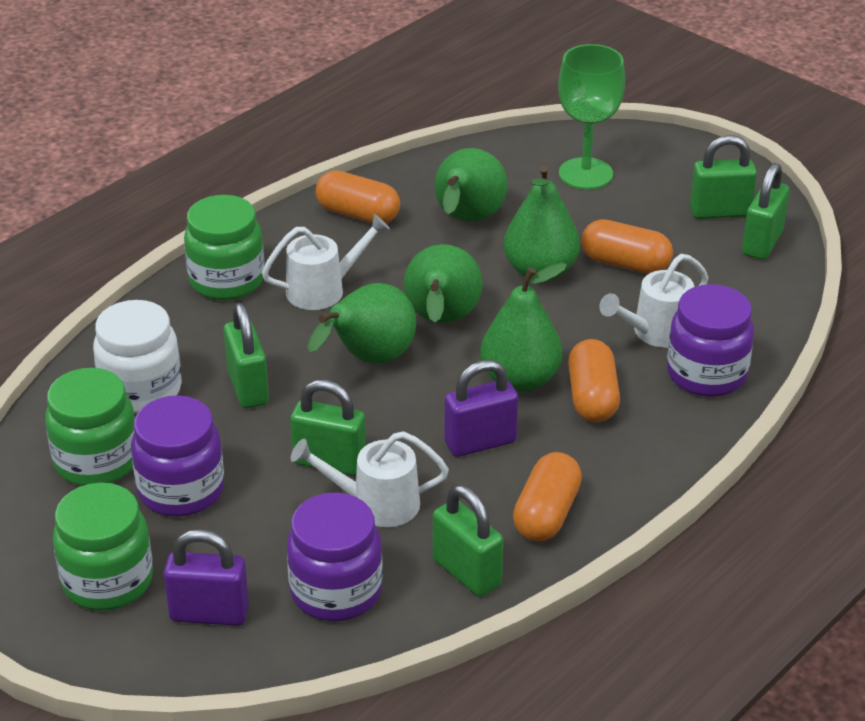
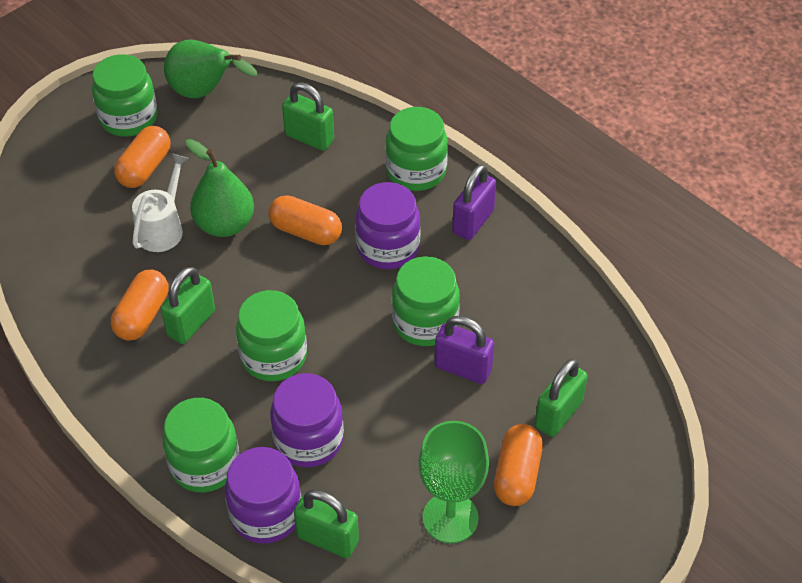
green jar: 3 -> 5
green padlock: 5 -> 4
green pear: 5 -> 2
white jar: 1 -> 0
white watering can: 3 -> 1

